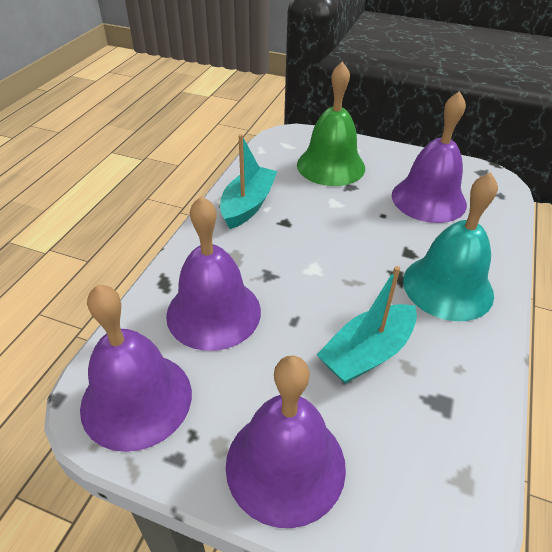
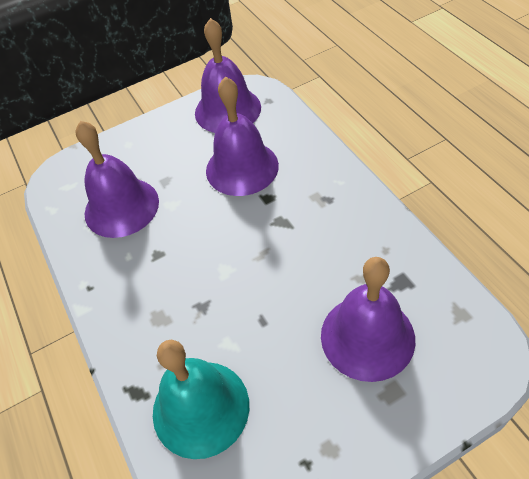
green bell: 1 -> 0
turquoise boat: 2 -> 0

